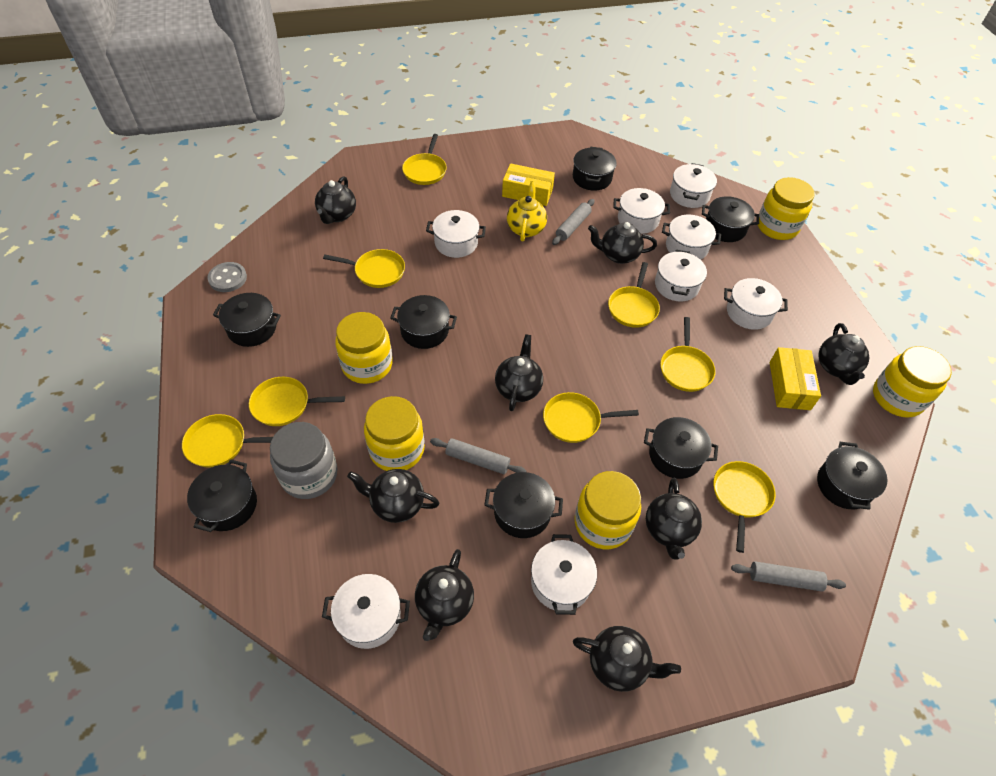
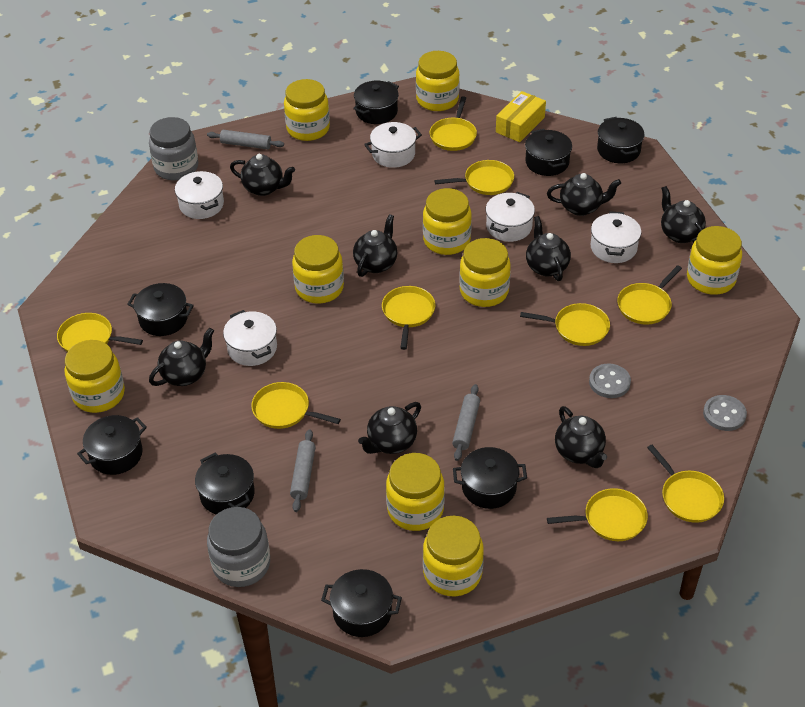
grey button: 1 -> 2
grey jar: 1 -> 2
white pot: 8 -> 5
yellow box: 2 -> 1
yellow jar: 5 -> 9
yellow pan: 8 -> 9
yellow teapot: 1 -> 0

